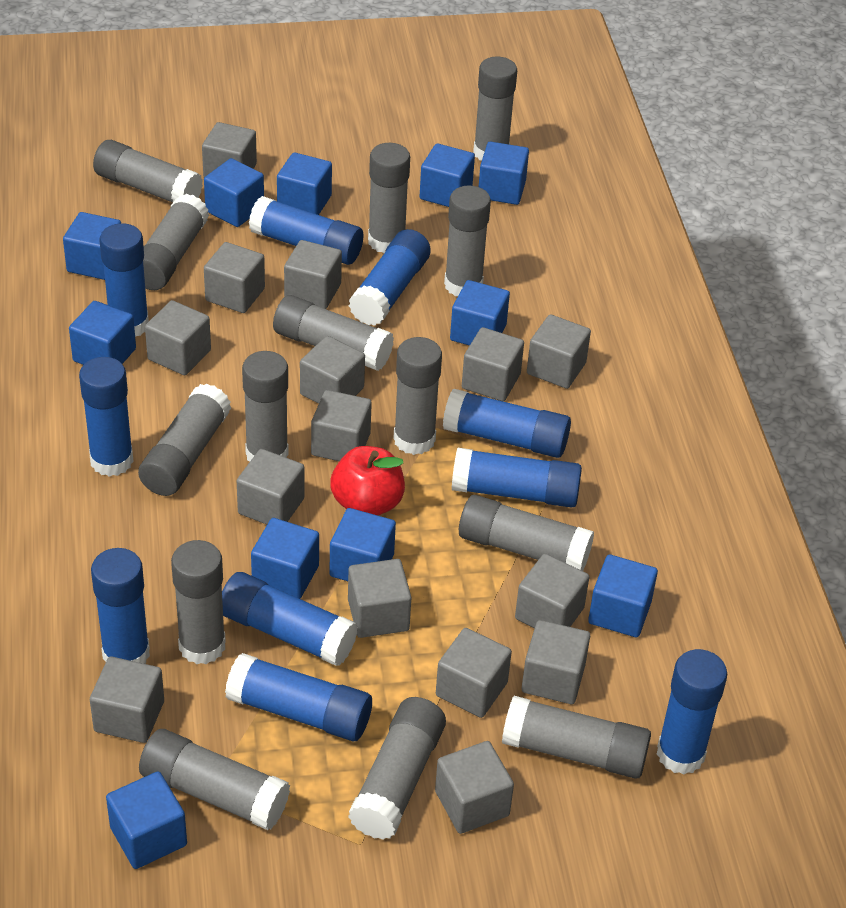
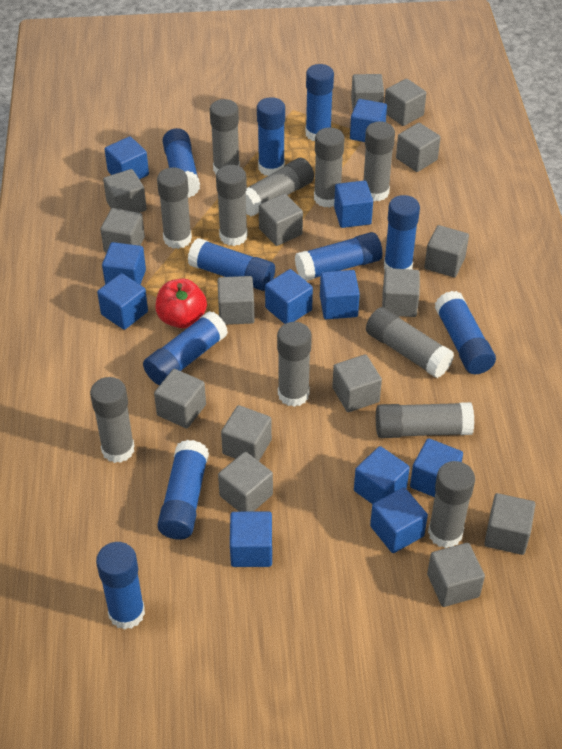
grey glue stick: 14 -> 11

